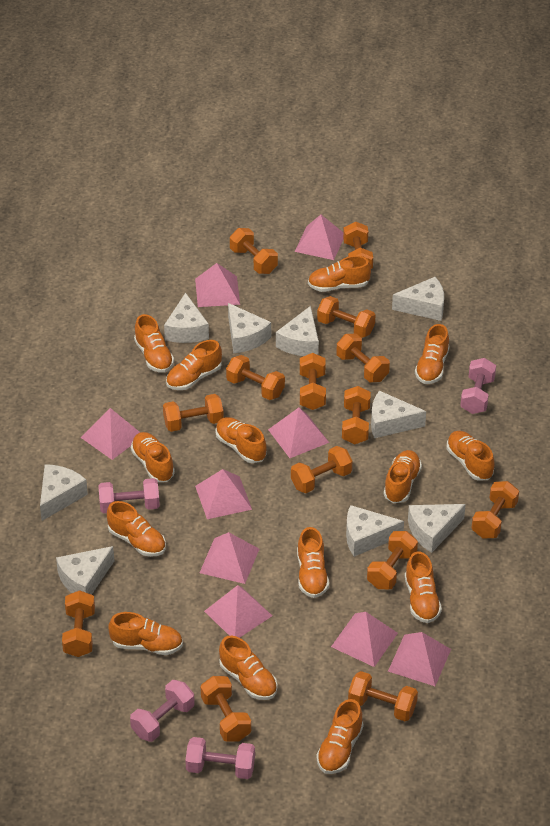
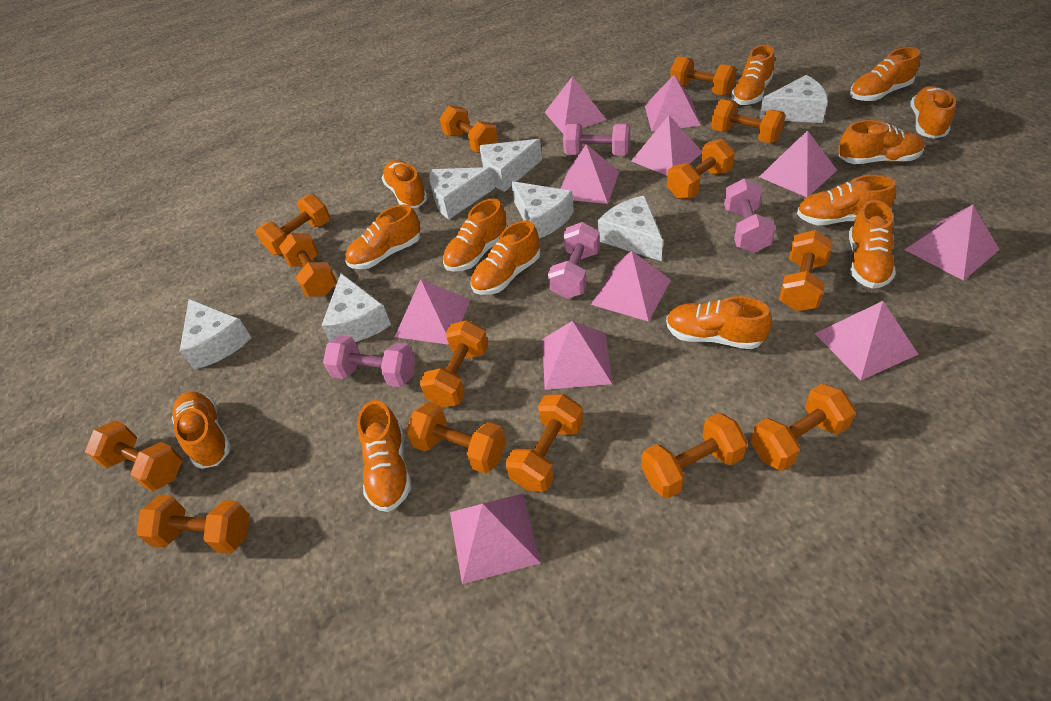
orange shoe: 14 -> 13
pink pyramid: 9 -> 11
white cheese: 9 -> 7

